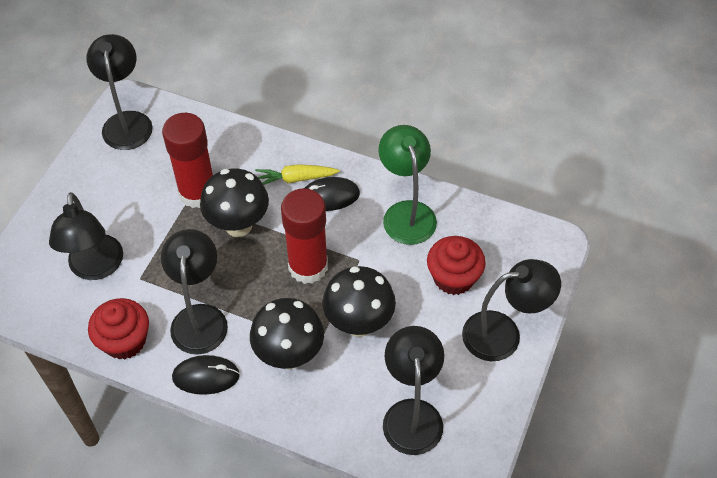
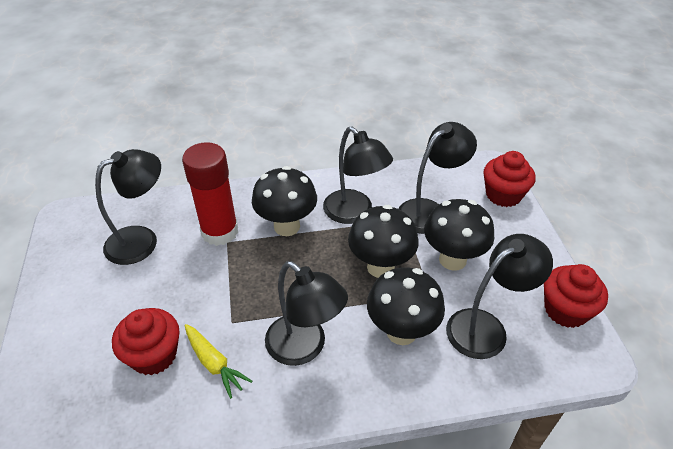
black mouse: 2 -> 0
black mushroom: 3 -> 4
green lamp: 1 -> 0
red cupcake: 2 -> 3
red glue stick: 2 -> 1

